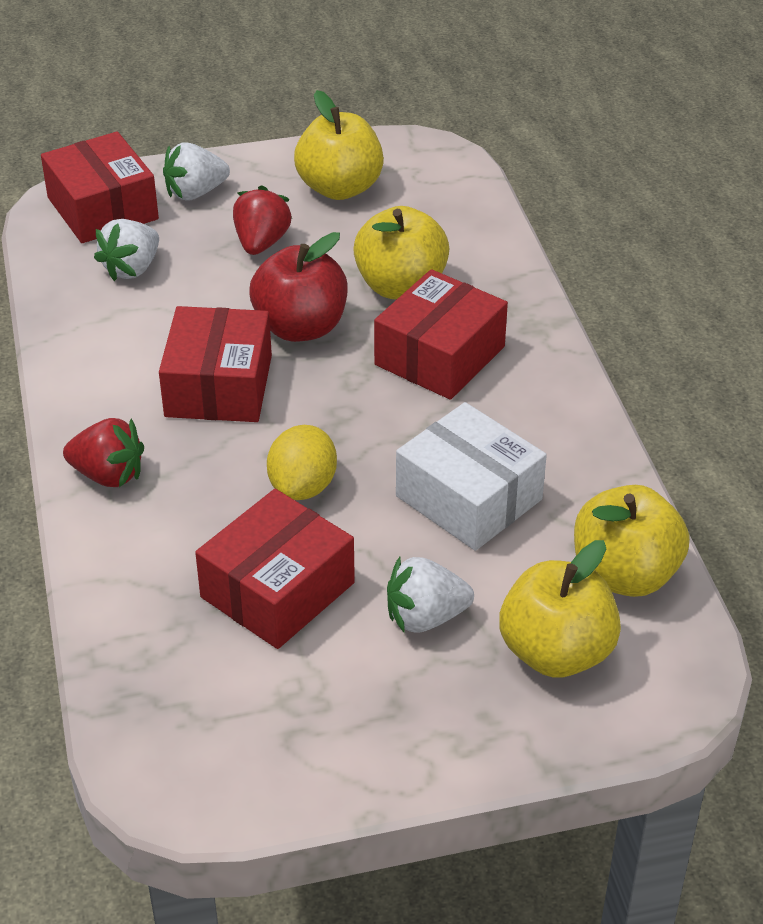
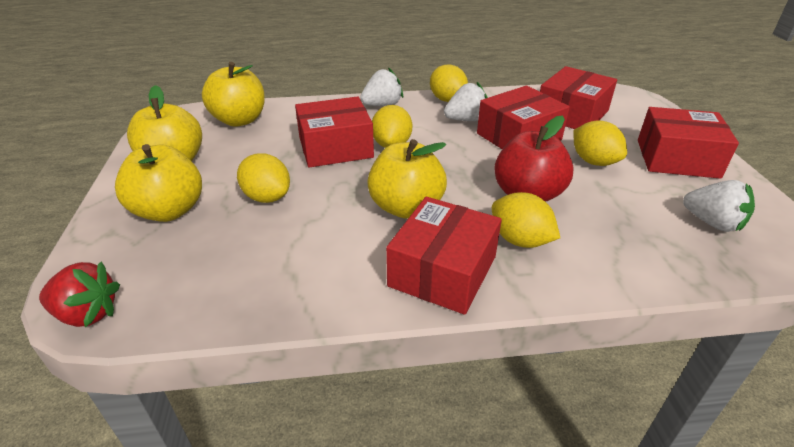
red box: 4 -> 5
red strawberry: 2 -> 1
white box: 1 -> 0
yellow lemon: 1 -> 5

